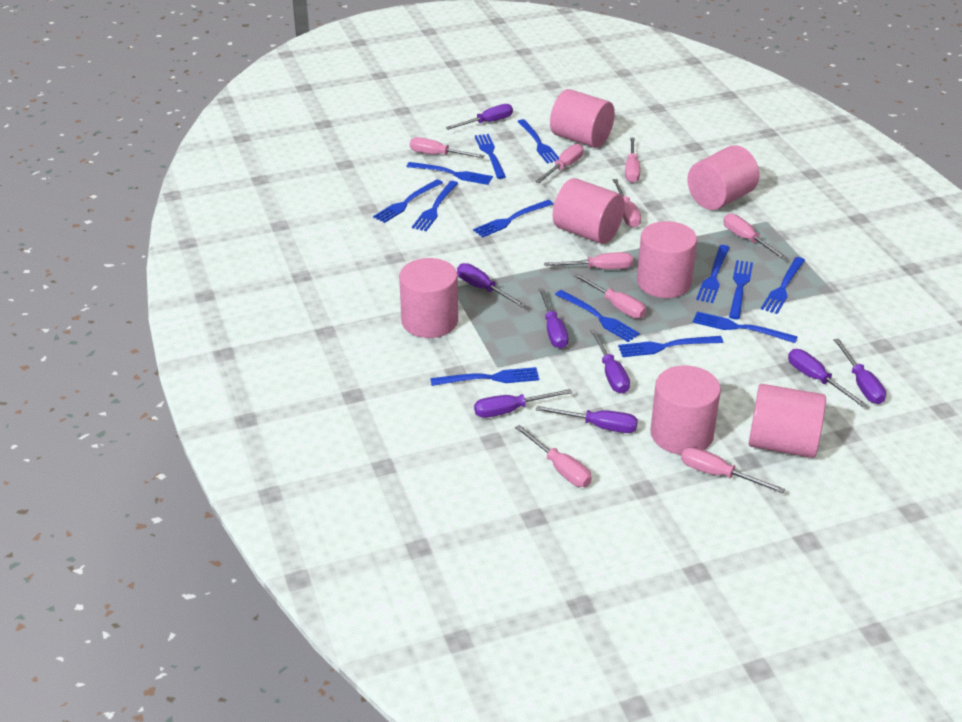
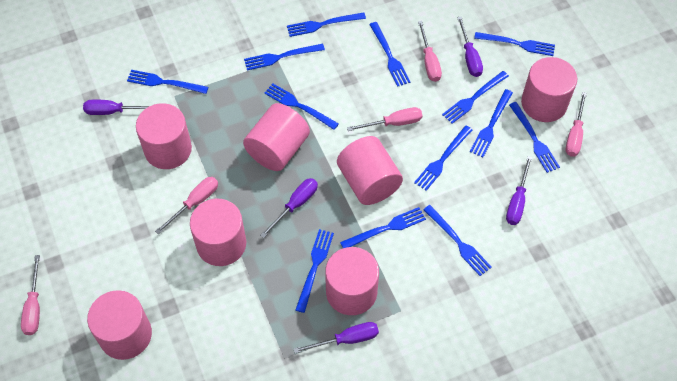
pink screwdriver: 9 -> 5
purple screwdriver: 8 -> 5

